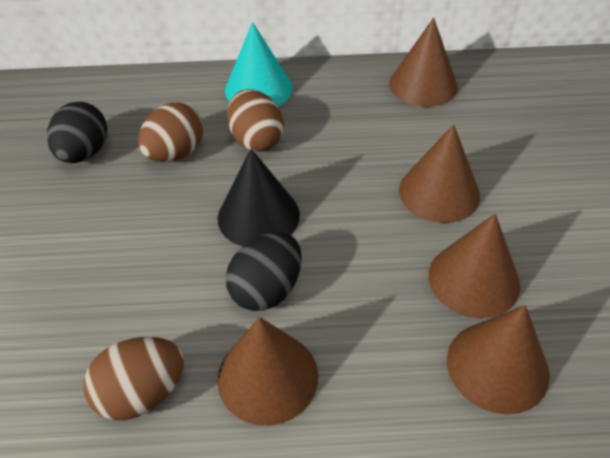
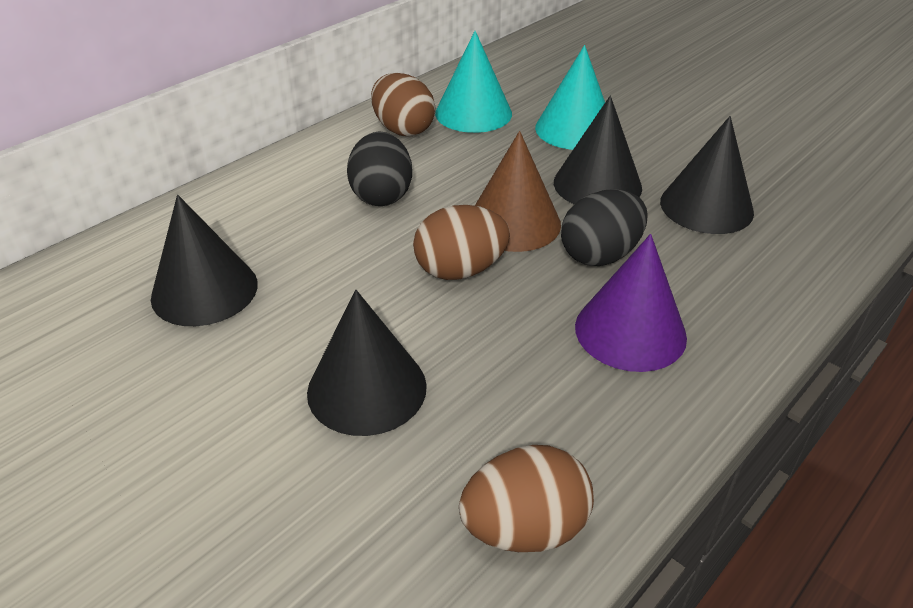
black cone: 1 -> 4
brown cone: 5 -> 1
purple cone: 0 -> 1
turquoise cone: 1 -> 2

